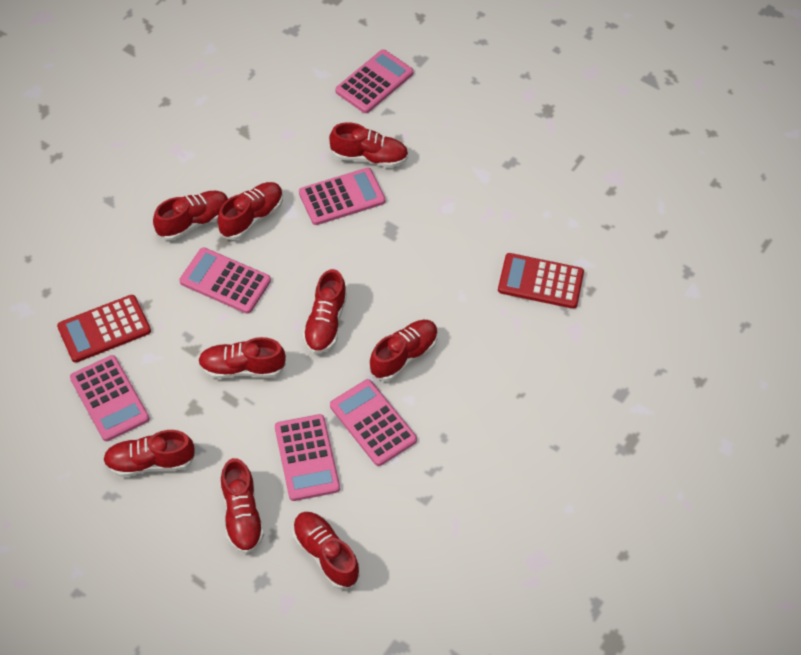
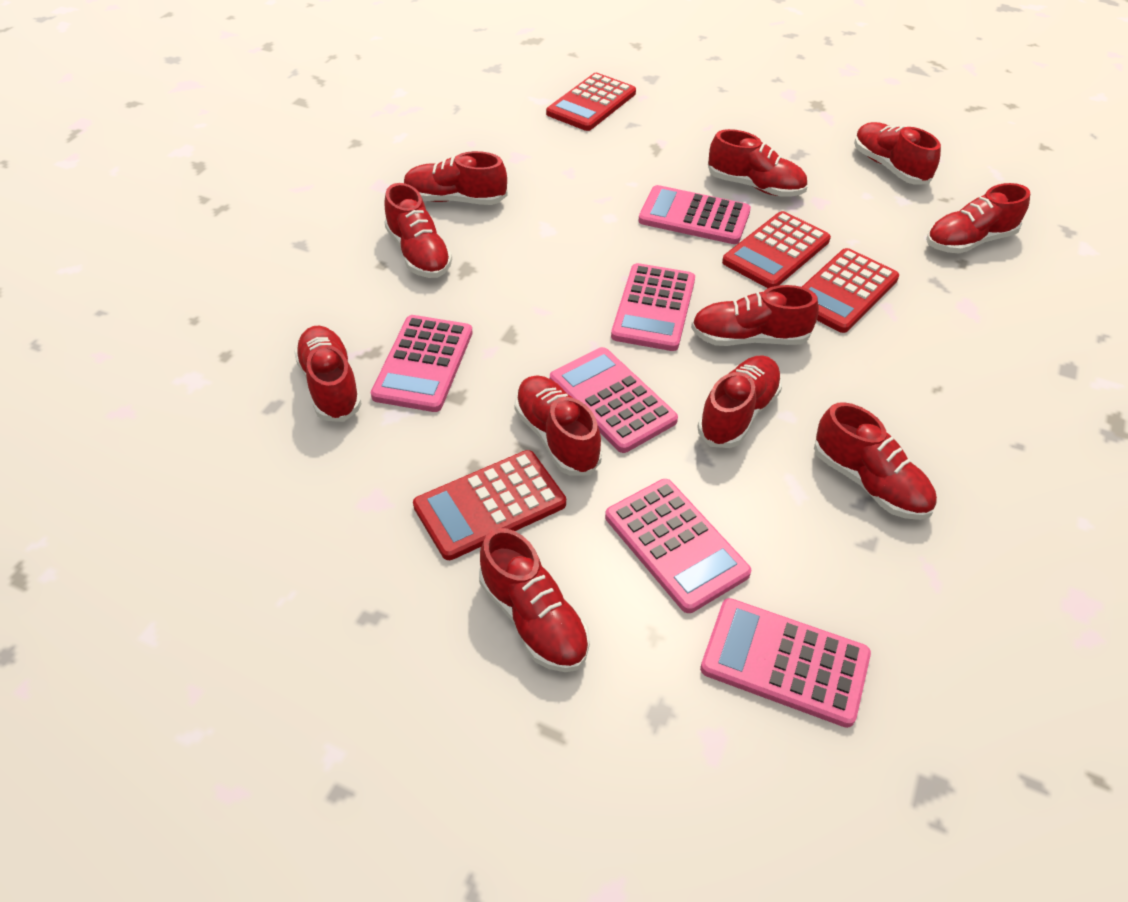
red calculator: 2 -> 4
red shoe: 9 -> 11

